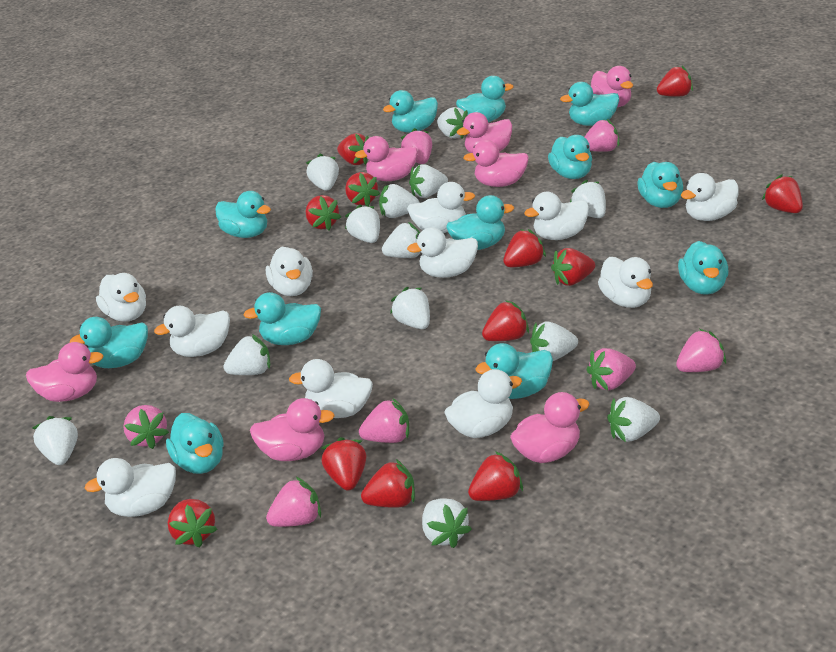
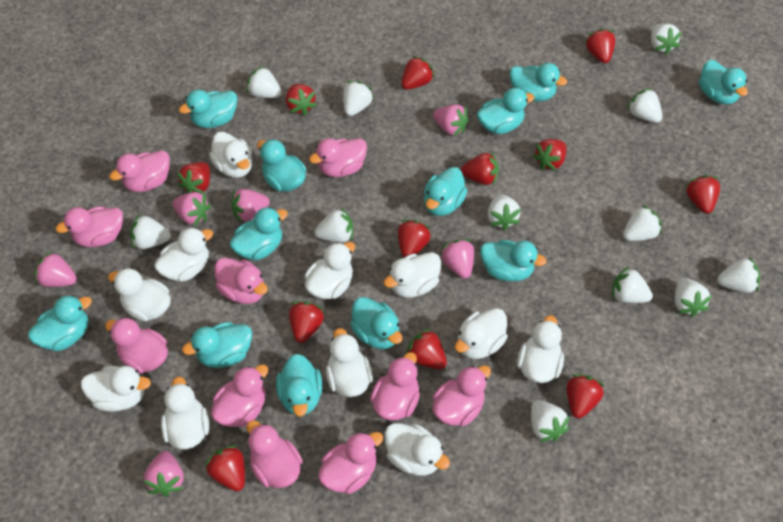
pink duck: 7 -> 10
pink strawberry: 7 -> 6
white strawberry: 13 -> 12

